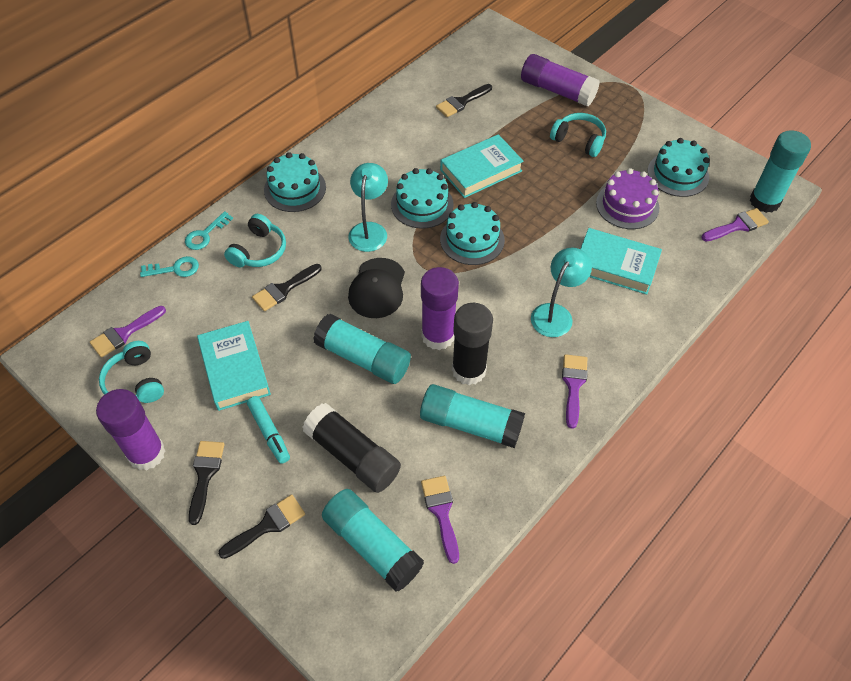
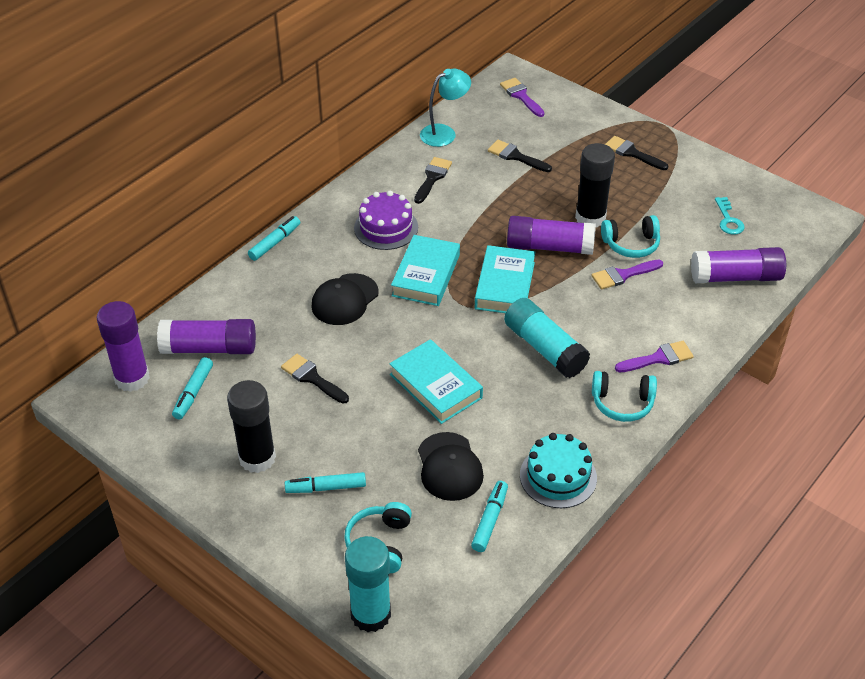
black cap: 1 -> 2
purple brush: 4 -> 3
purple glue stick: 3 -> 4
turquoise cake: 4 -> 1
turquoise glue stick: 4 -> 2
turquoise key: 2 -> 1
turquoise lamp: 2 -> 1
turquoise marker: 1 -> 4

